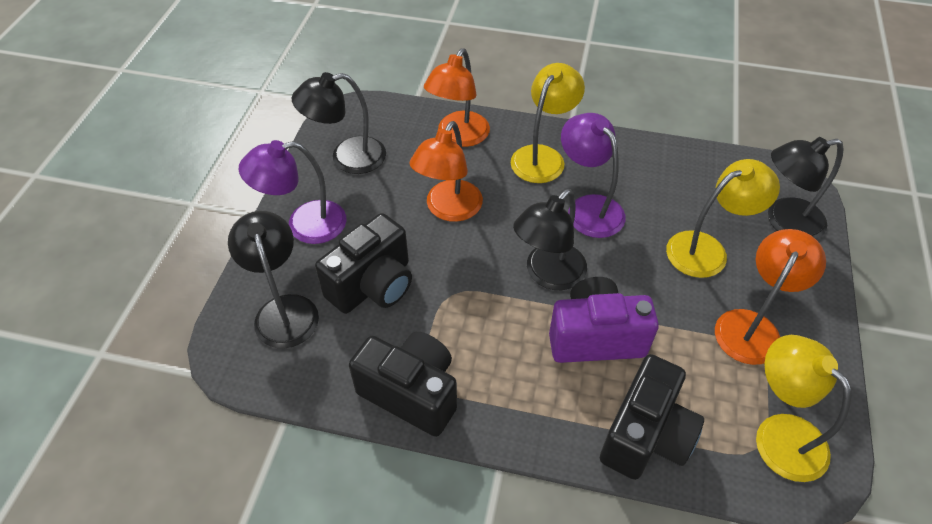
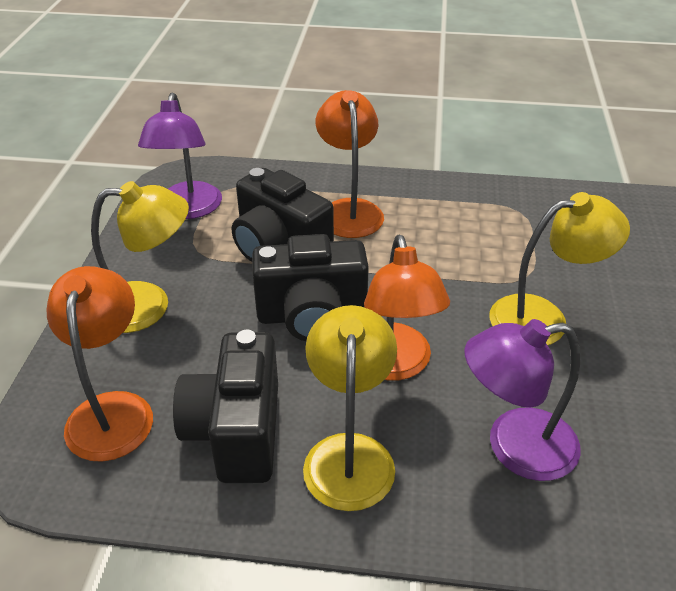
black lamp: 4 -> 0
purple camera: 1 -> 0

